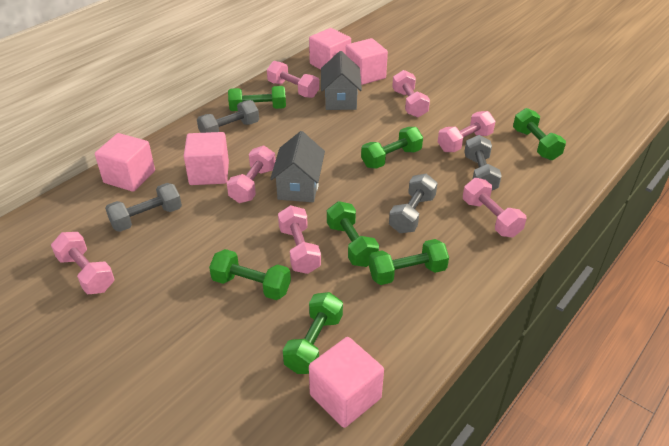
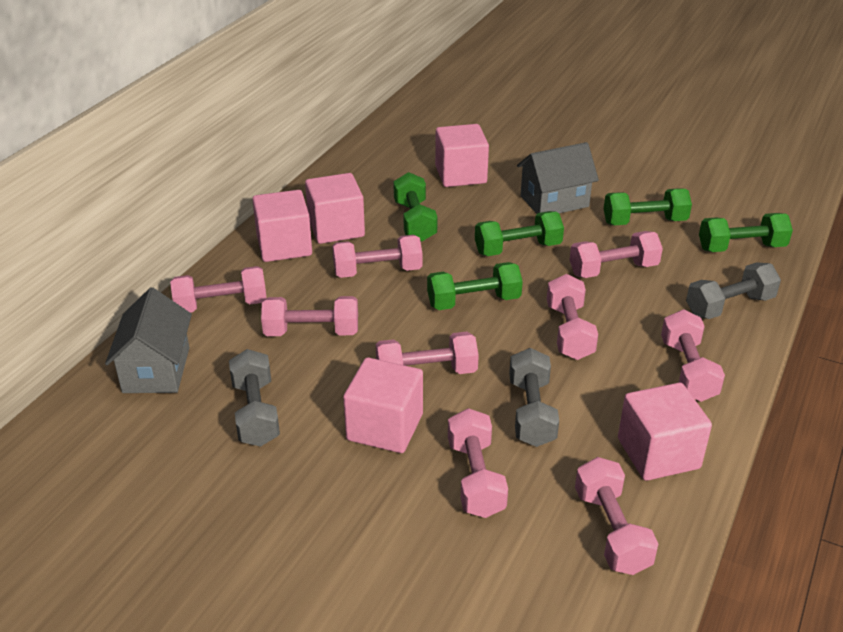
green dumbbell: 7 -> 5
grey dumbbell: 4 -> 3
pink dumbbell: 7 -> 9

